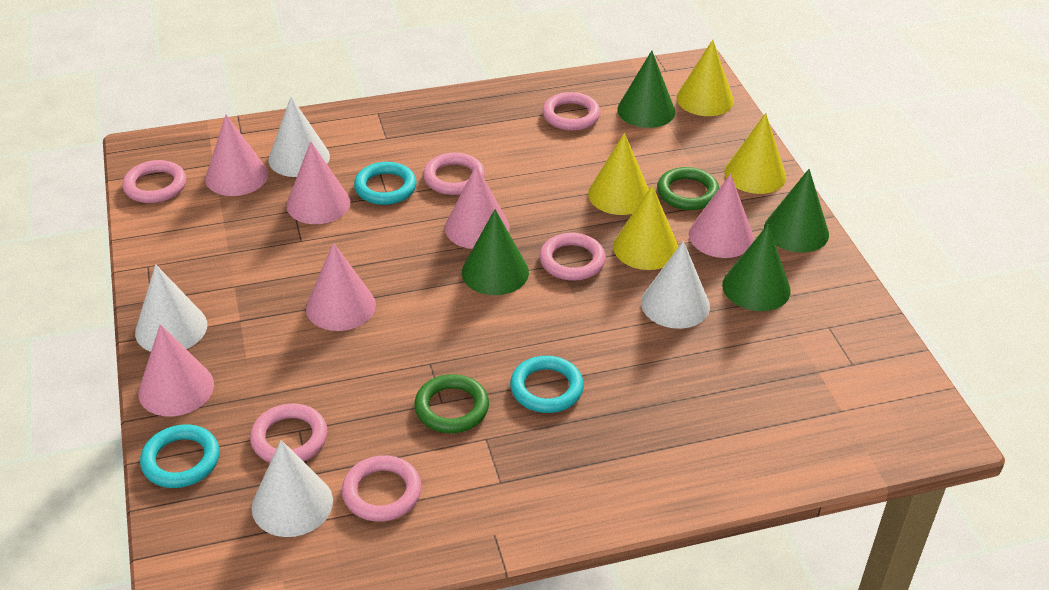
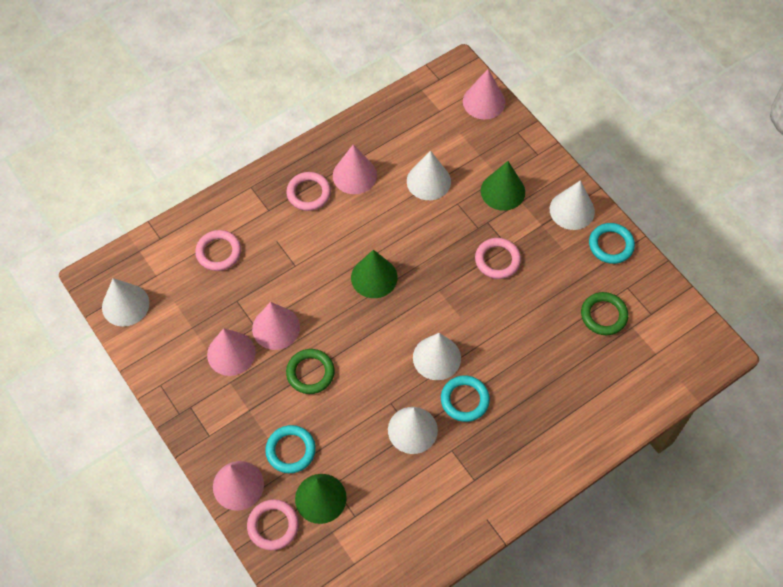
green cone: 4 -> 3
pink cone: 6 -> 5
pink ring: 6 -> 4
white cone: 4 -> 5
yellow cone: 4 -> 0

